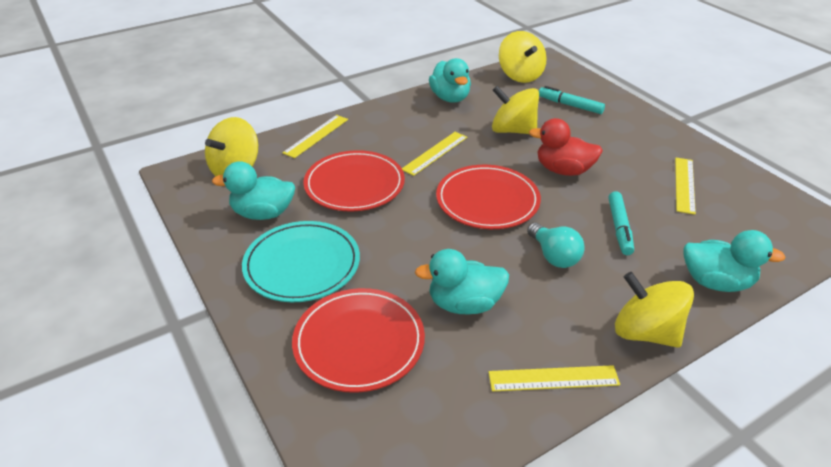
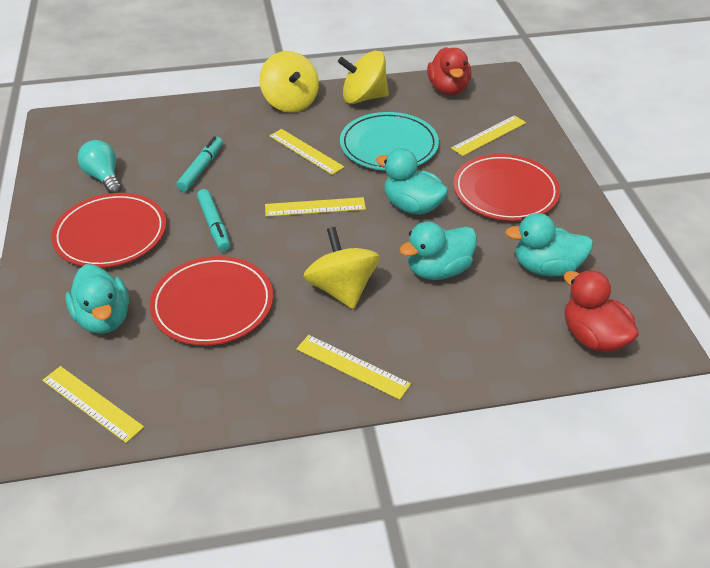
red duck: 1 -> 2
yellow ruler: 4 -> 5
yellow spinning top: 4 -> 3

